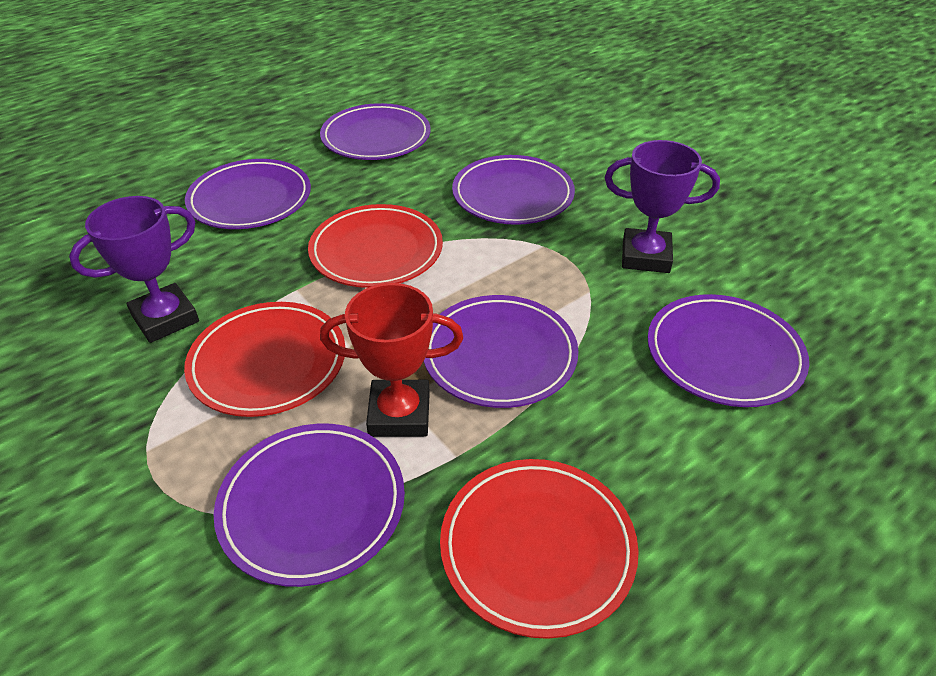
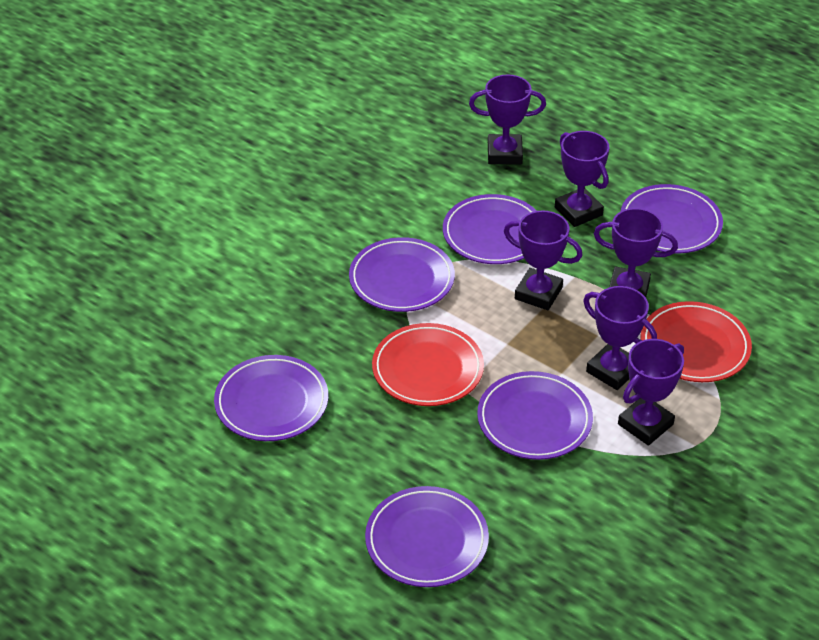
purple trophy: 2 -> 6
red plate: 3 -> 2
red trophy: 1 -> 0

